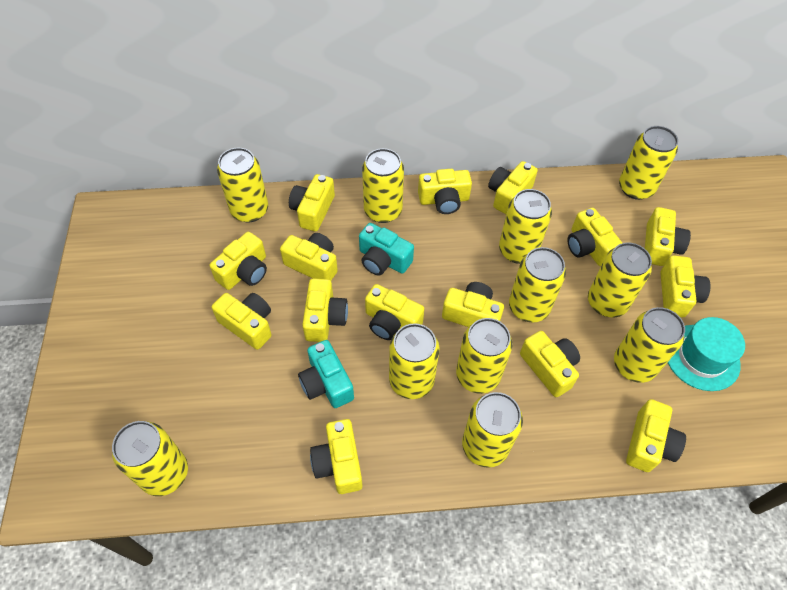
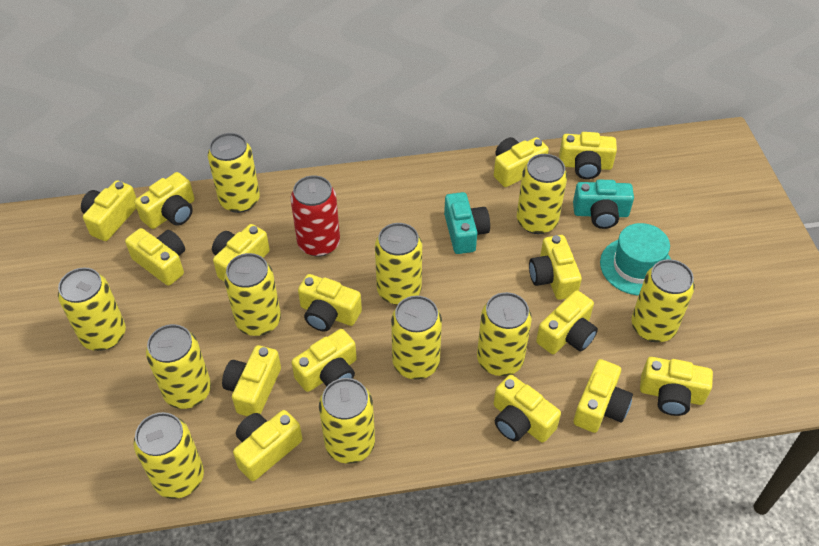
red can: 0 -> 1

